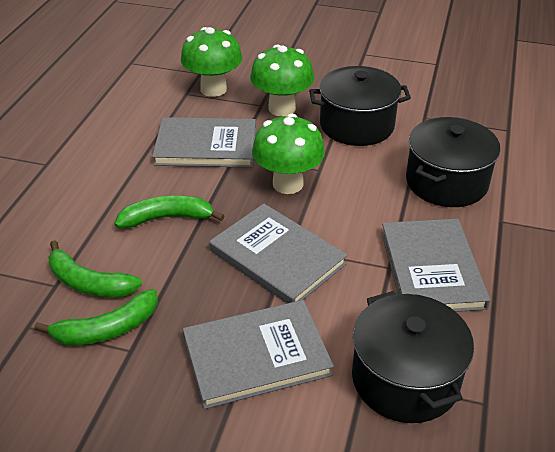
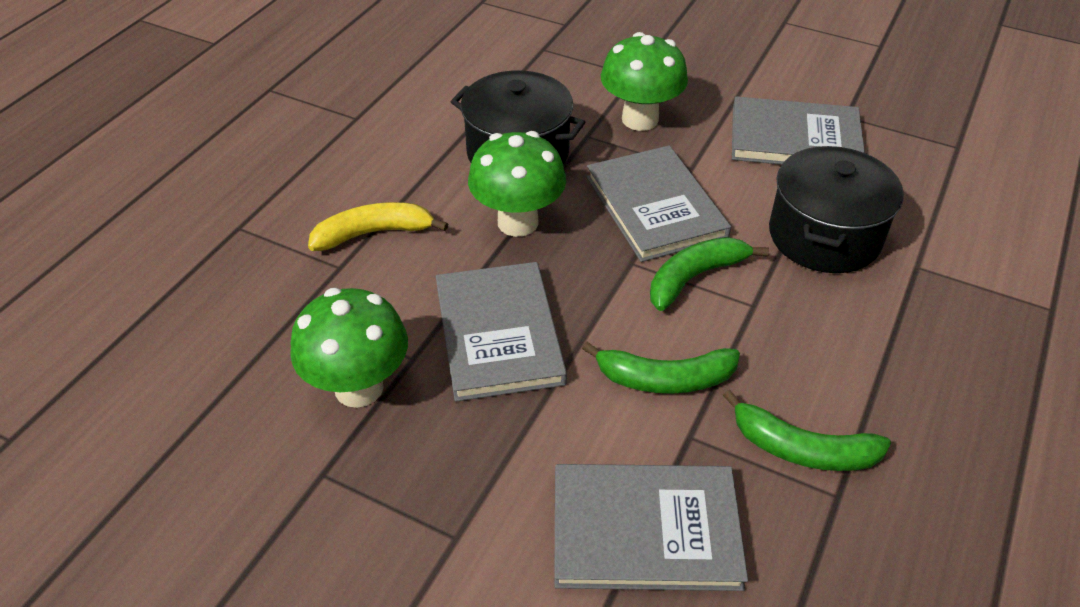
black pot: 3 -> 2
yellow banana: 0 -> 1

